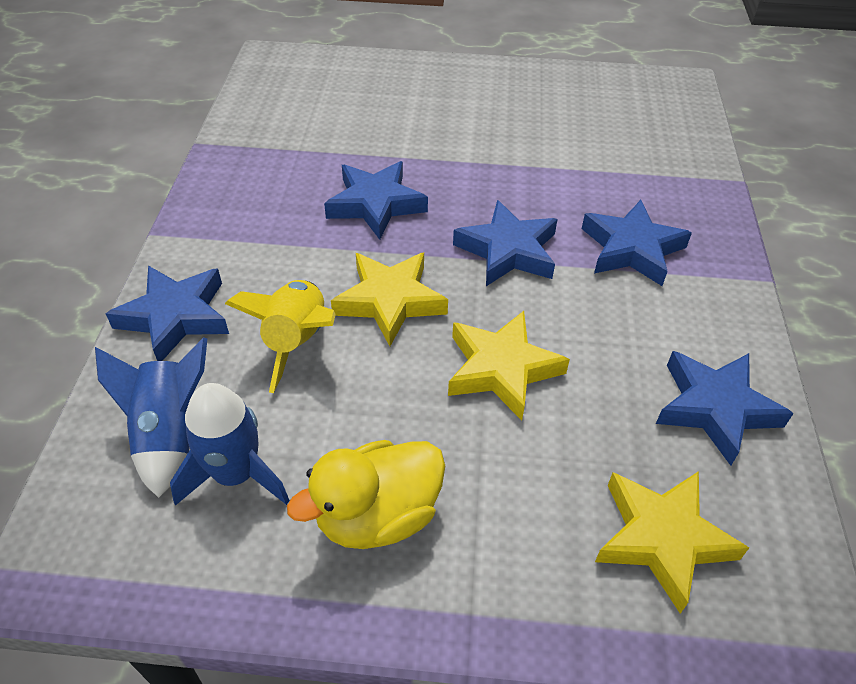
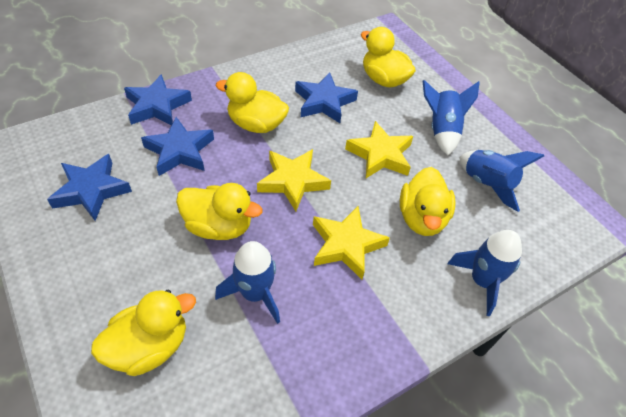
blue rocket: 2 -> 4
blue star: 5 -> 4
yellow duck: 1 -> 5
yellow rocket: 1 -> 0

